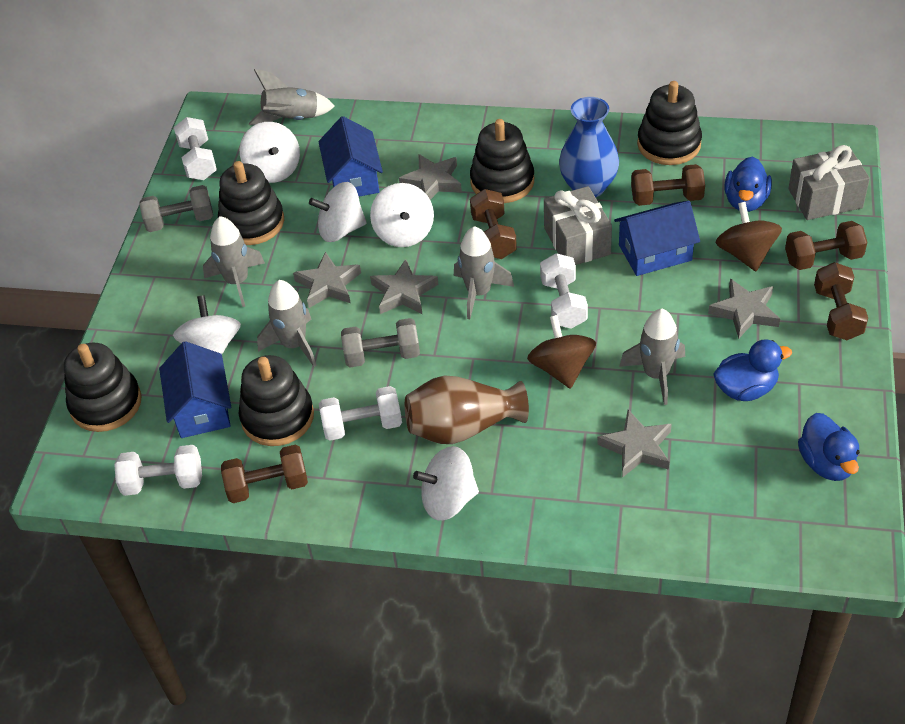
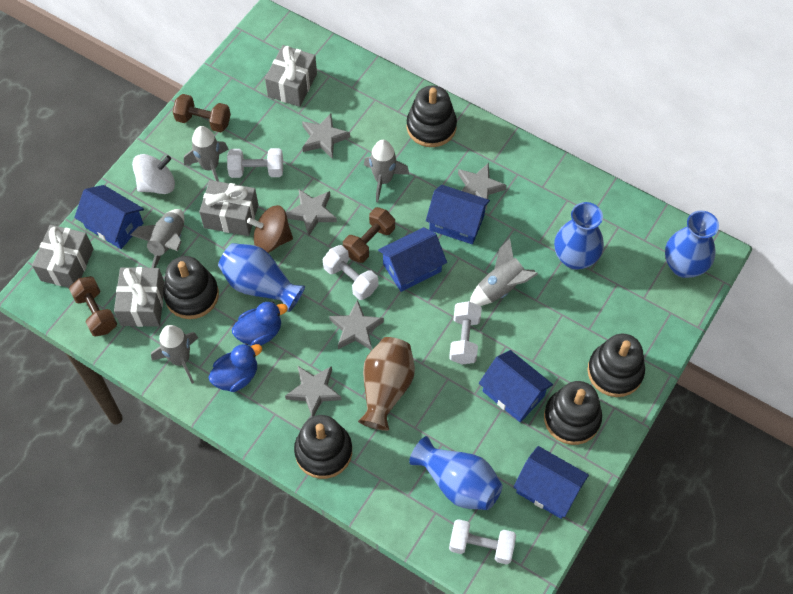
blue duck: 3 -> 2
blue house: 3 -> 5
blue vase: 1 -> 4
brown dumbbell: 5 -> 3
brown spinning top: 2 -> 1
grey dumbbell: 2 -> 0
grey gift: 2 -> 4
white spinning top: 5 -> 1

